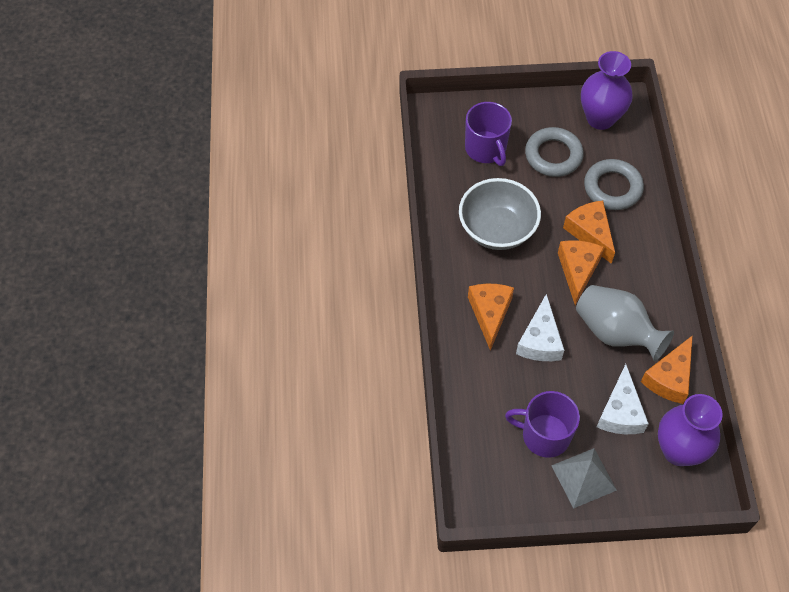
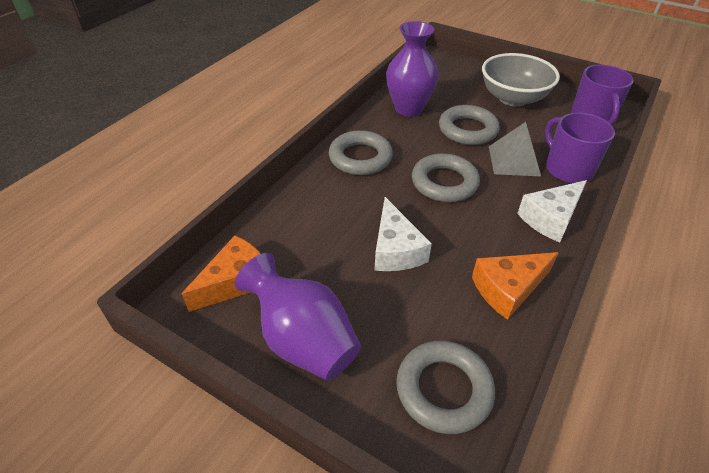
grey ring: 2 -> 4
grey vase: 1 -> 0
orange cheese: 4 -> 2

